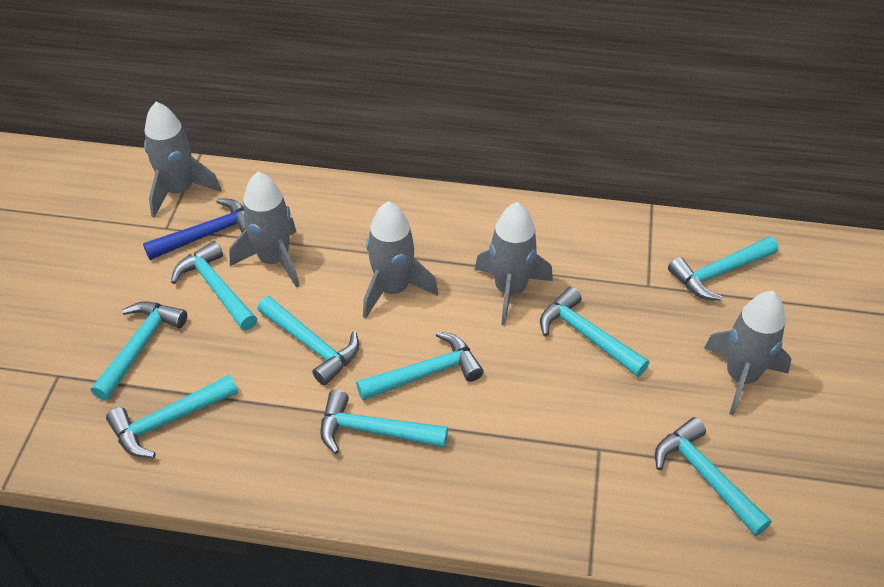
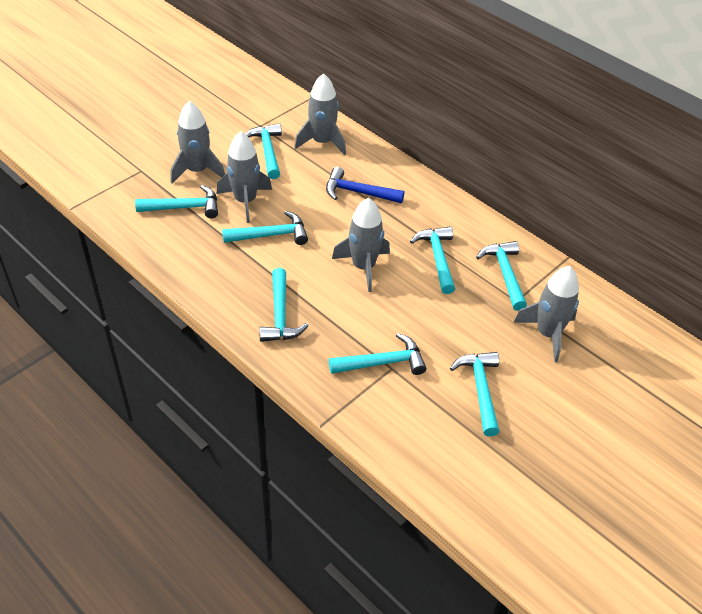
turquoise hammer: 9 -> 8

